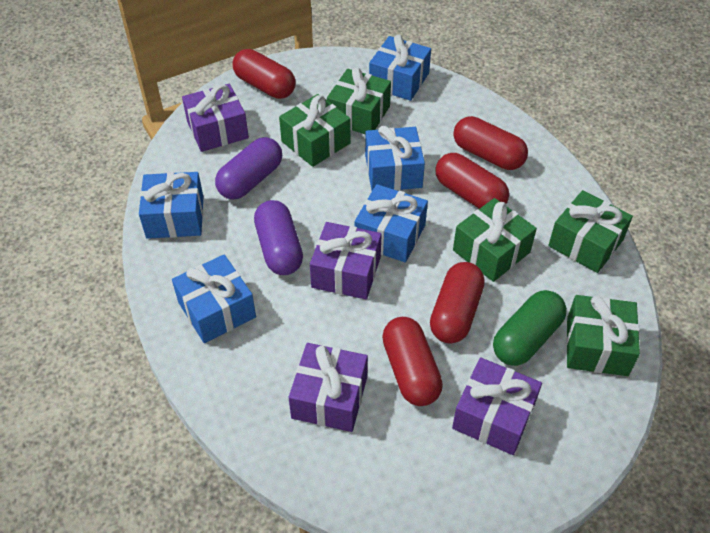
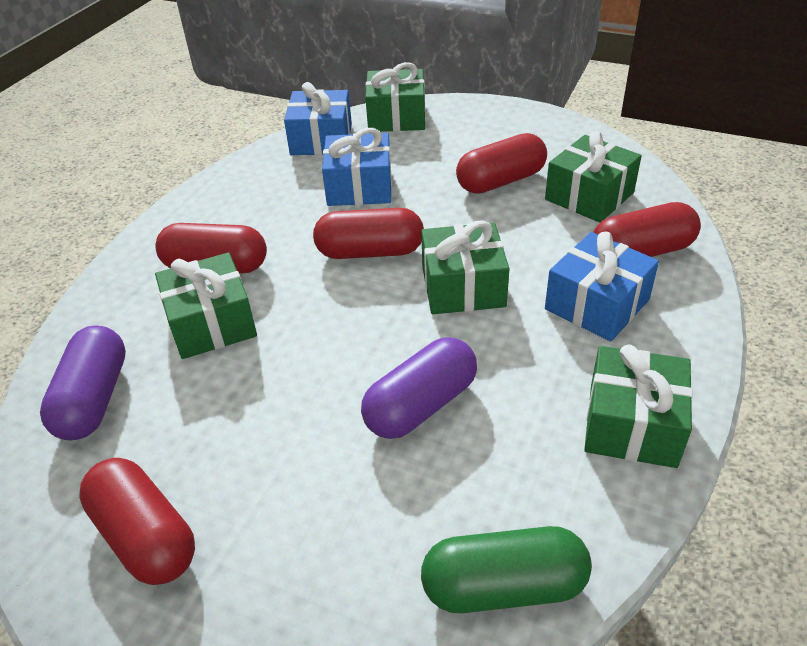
blue gift: 5 -> 3
purple gift: 4 -> 0

